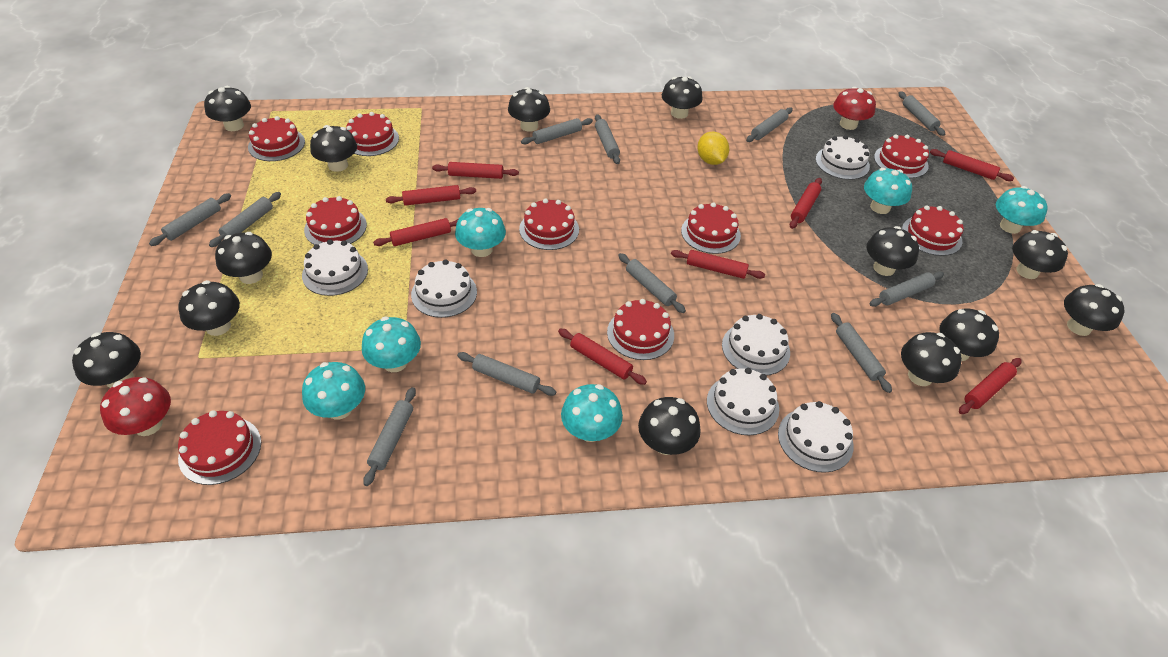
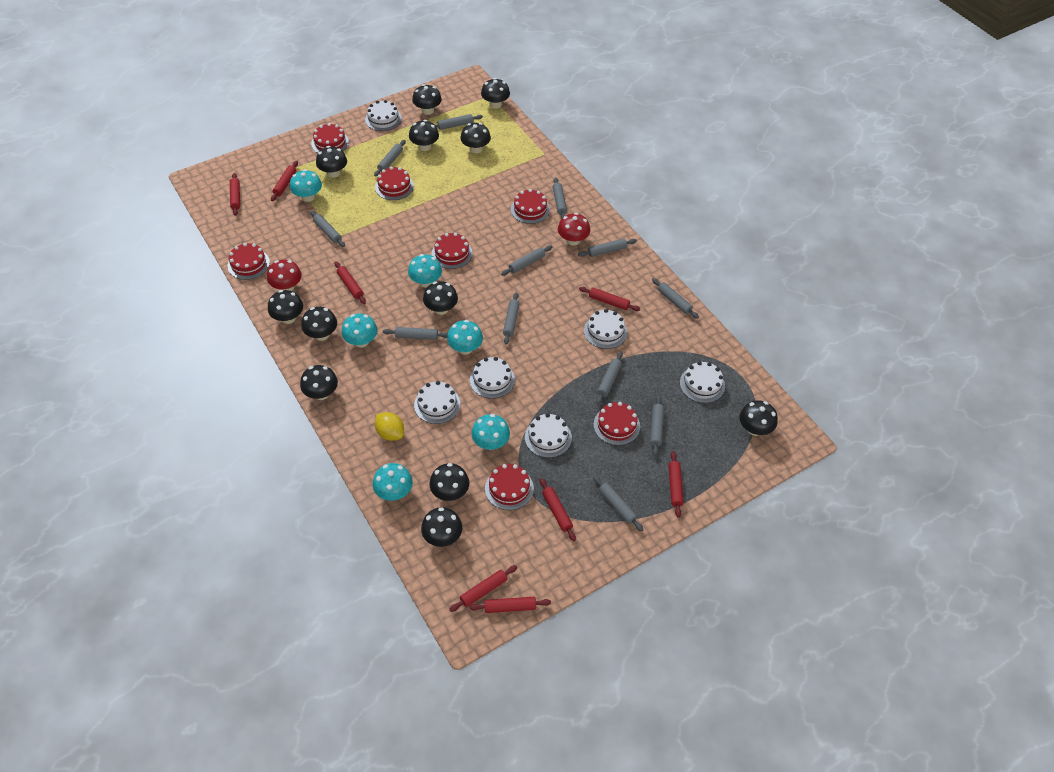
black mushroom: 13 -> 12
grey rolling pin: 11 -> 12
red cake: 9 -> 7

